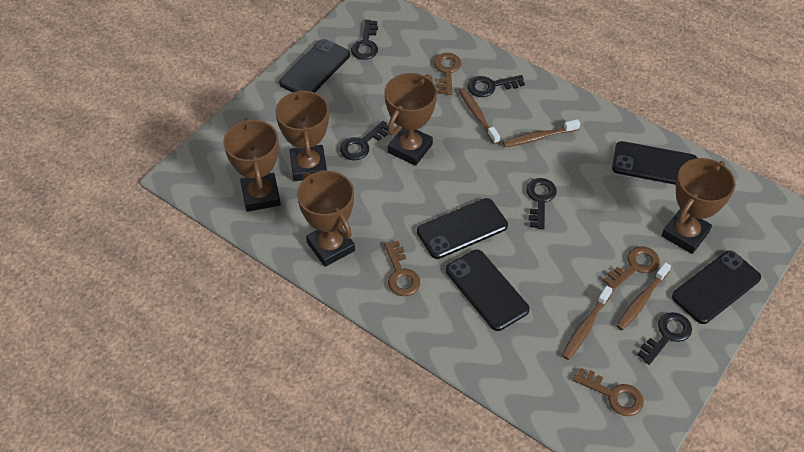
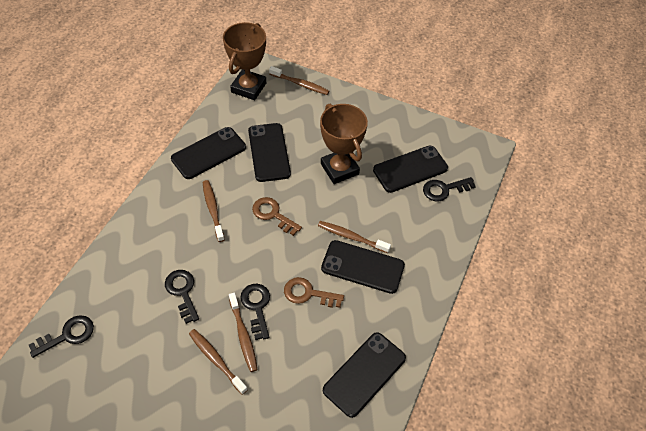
black key: 5 -> 4
brown key: 4 -> 2
brown toothbrush: 4 -> 5
brown trophy: 5 -> 2

